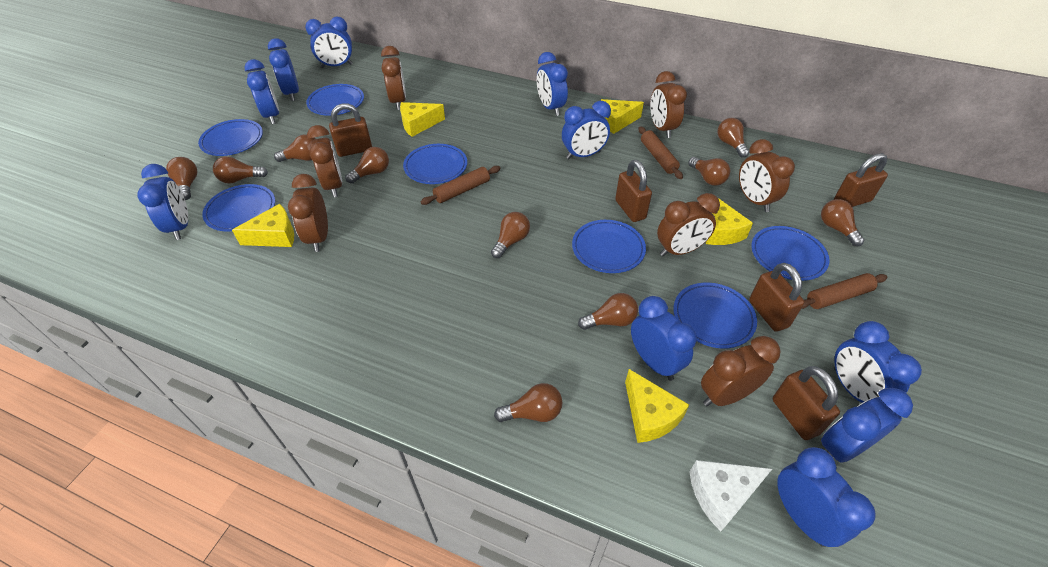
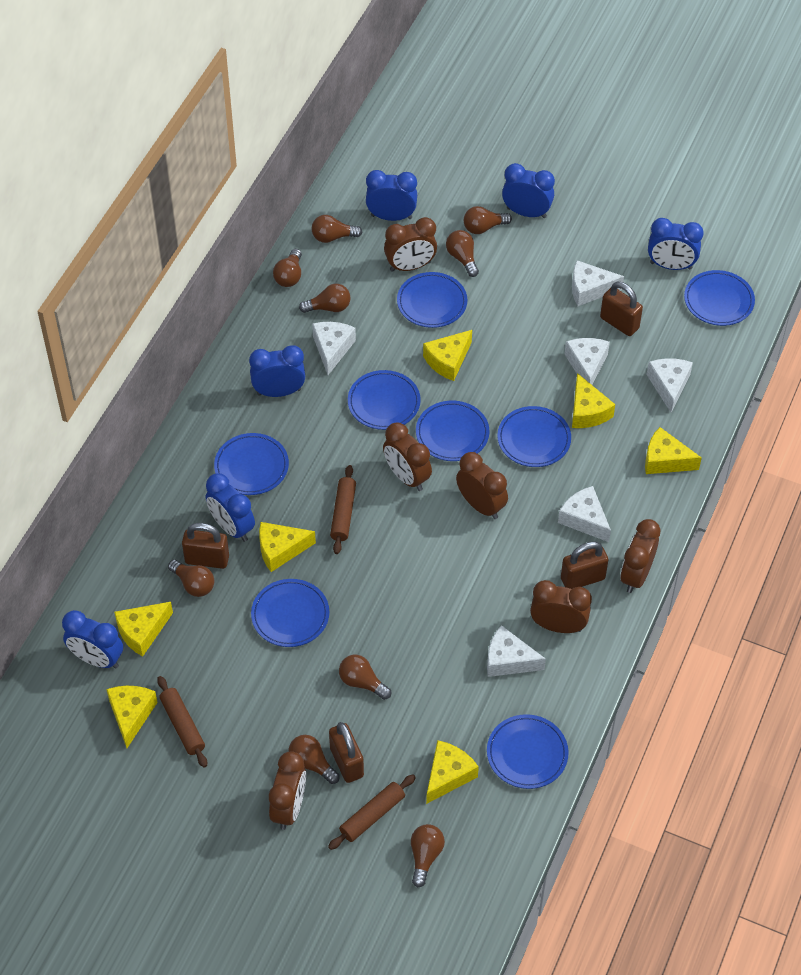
blue clock: 10 -> 6
blue plate: 7 -> 8
brown clock: 7 -> 6
brown light bulb: 10 -> 9
brown padlock: 5 -> 4
white cheese: 1 -> 6
yellow cheese: 5 -> 7

